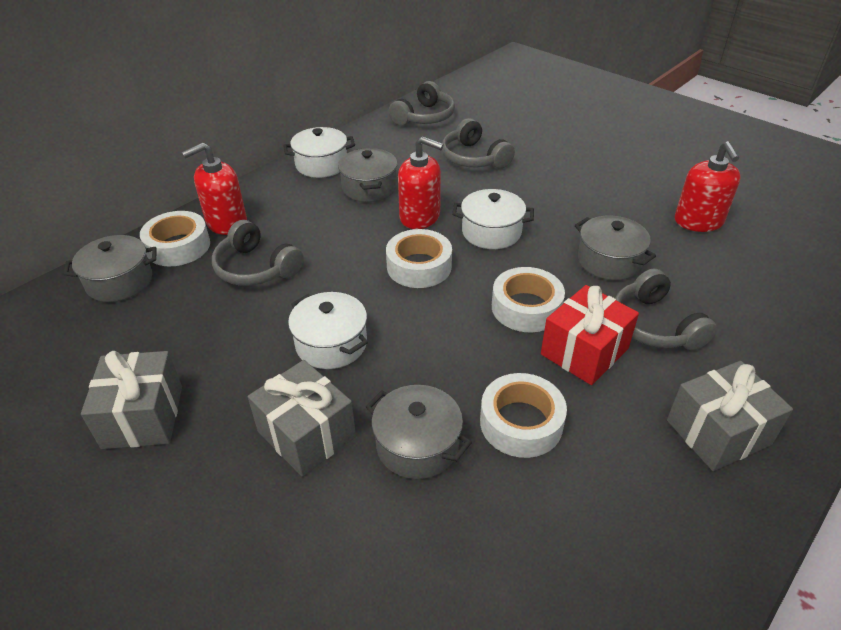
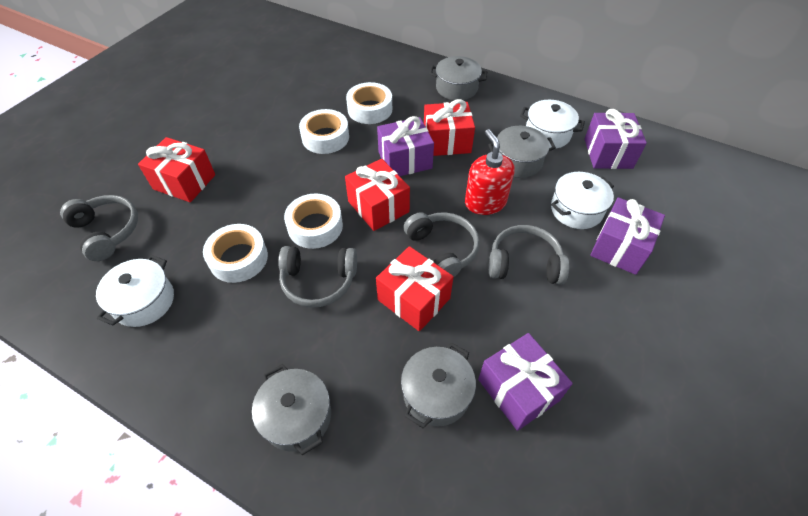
grey gift: 3 -> 0
purple gift: 0 -> 4
red gift: 1 -> 4
red soap dispenser: 3 -> 1

